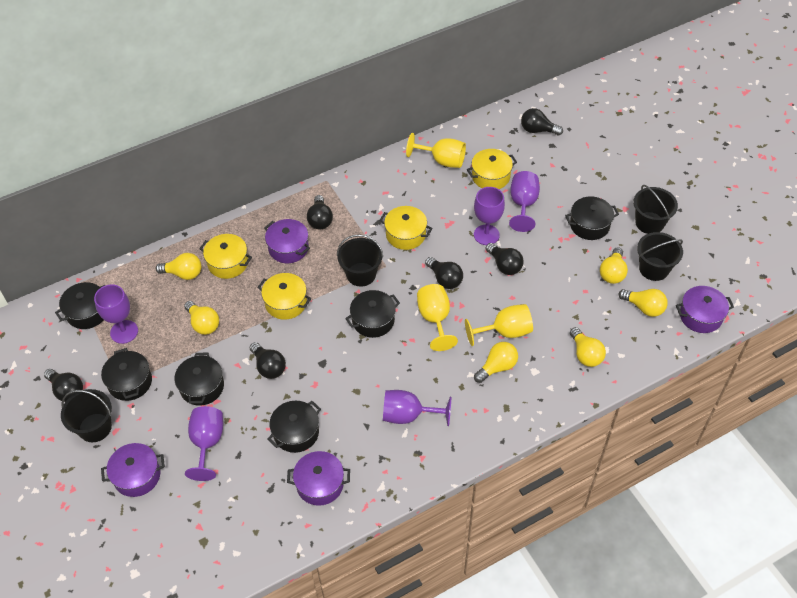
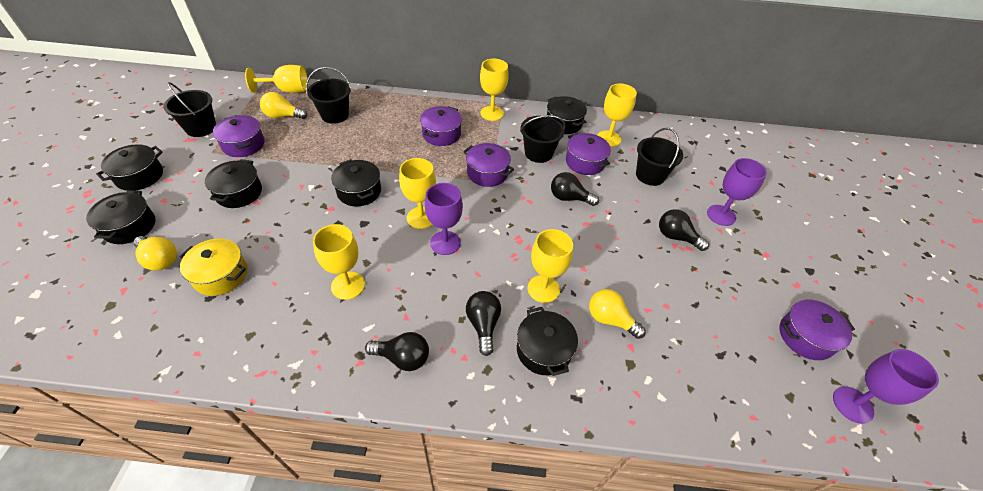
black light bulb: 6 -> 4
purple goblet: 5 -> 3
purple pot: 4 -> 5
yellow goblet: 3 -> 6
yellow light bulb: 6 -> 3
yellow pot: 4 -> 1

